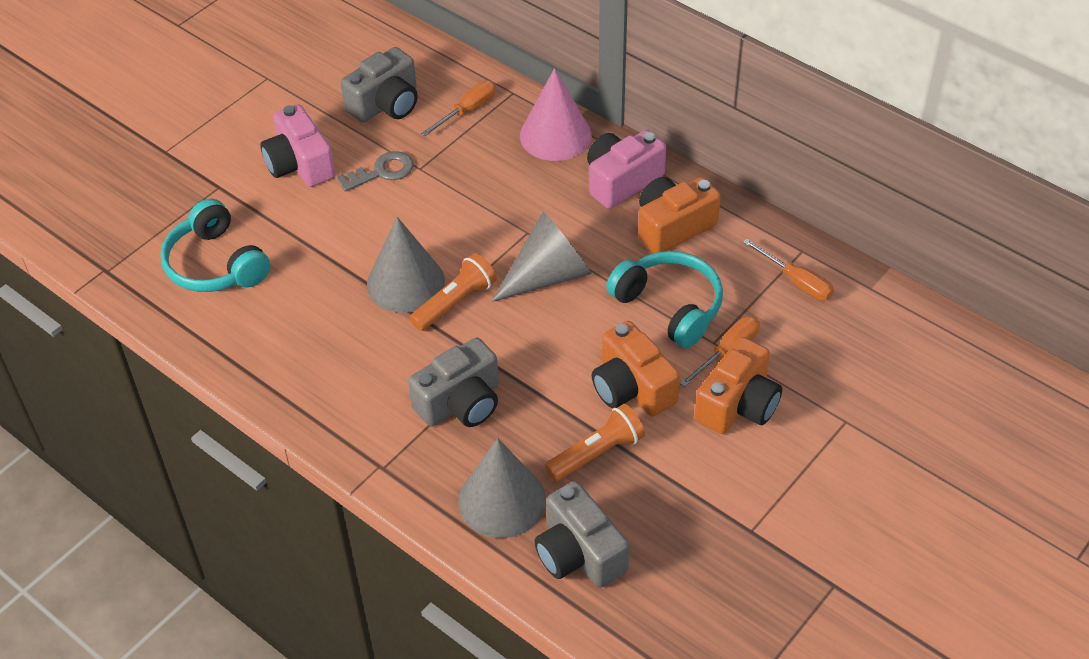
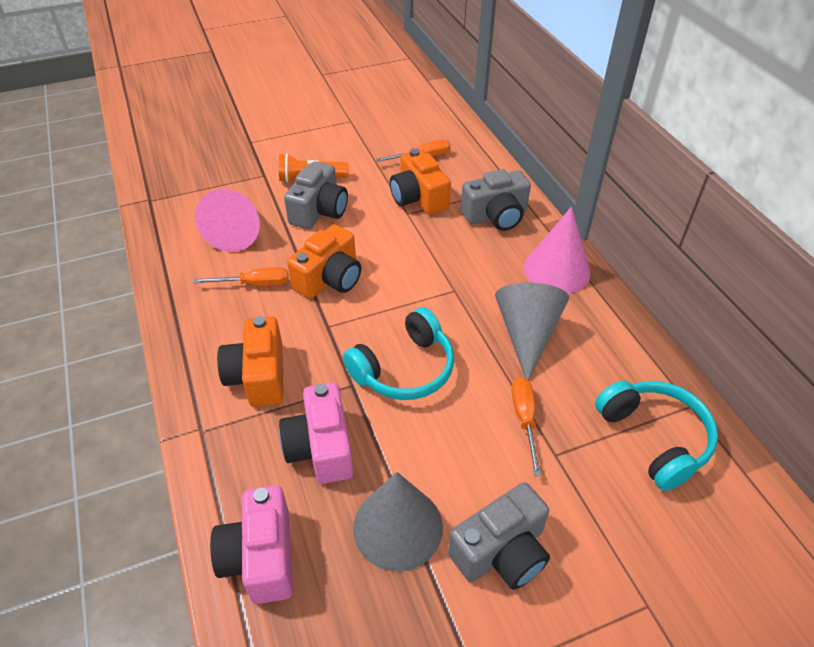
grey cone: 3 -> 2
grey key: 1 -> 0
orange flashlight: 2 -> 1
pink cone: 1 -> 2

